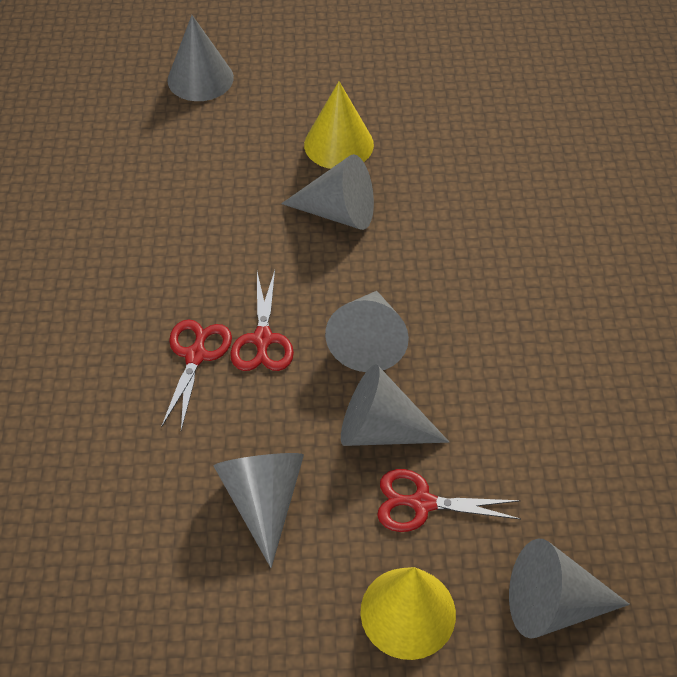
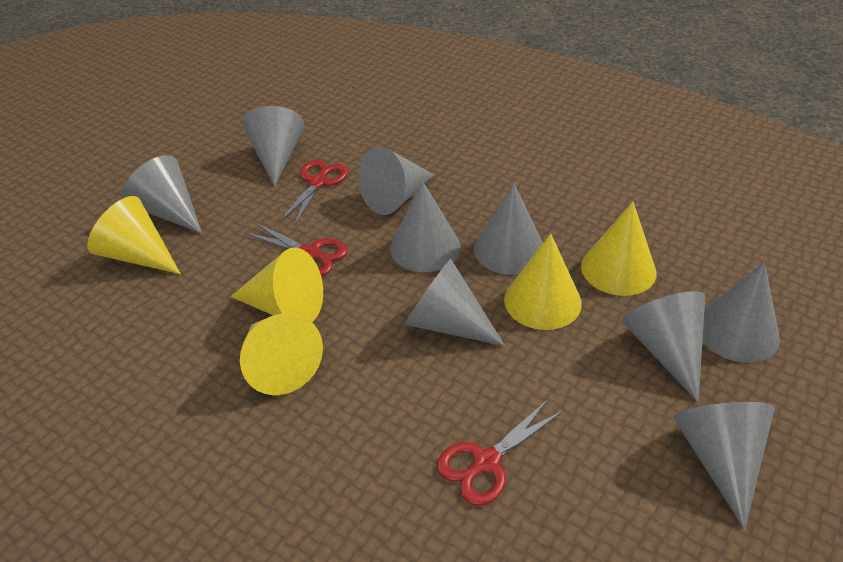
grey cone: 6 -> 9
yellow cone: 2 -> 5

